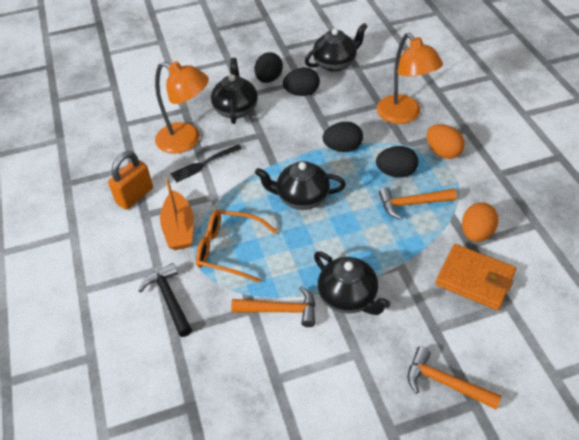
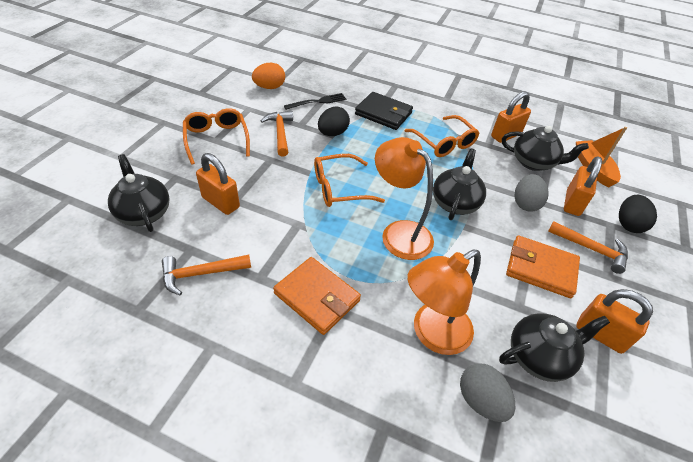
black egg: 4 -> 2
black hammer: 1 -> 0
black wallet: 0 -> 1
grey egg: 0 -> 2
orange egg: 2 -> 1
orange glasses: 1 -> 3
orange padlock: 1 -> 4
orange wallet: 1 -> 2

